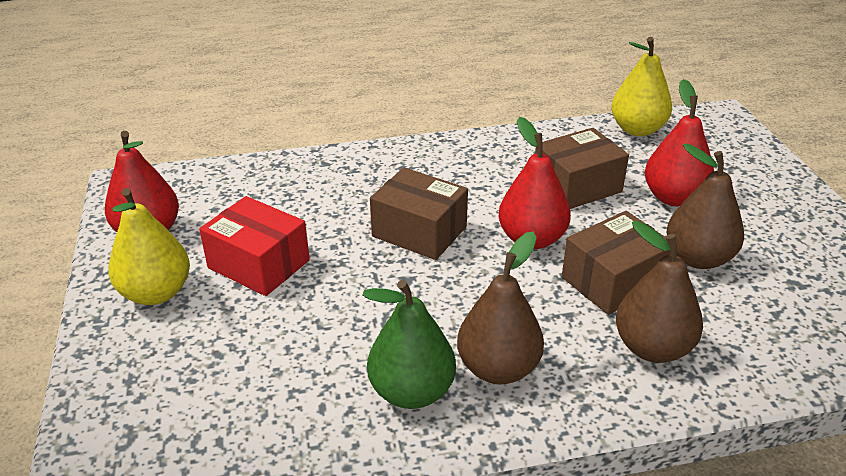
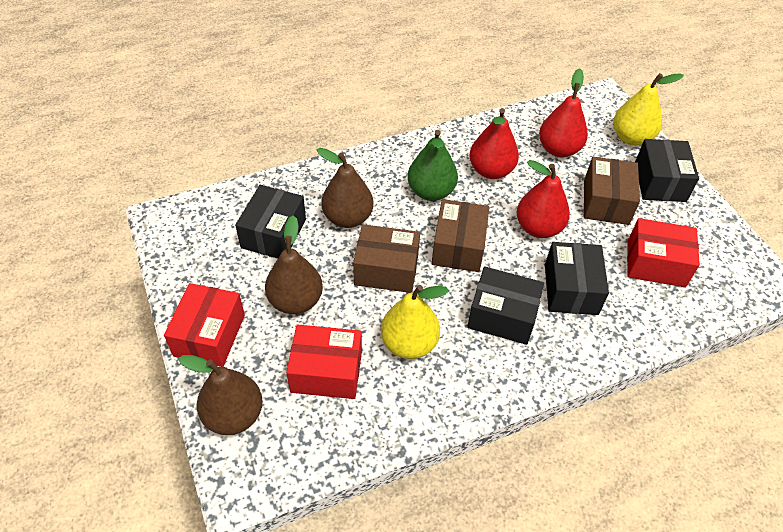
black box: 0 -> 4
red box: 1 -> 3

